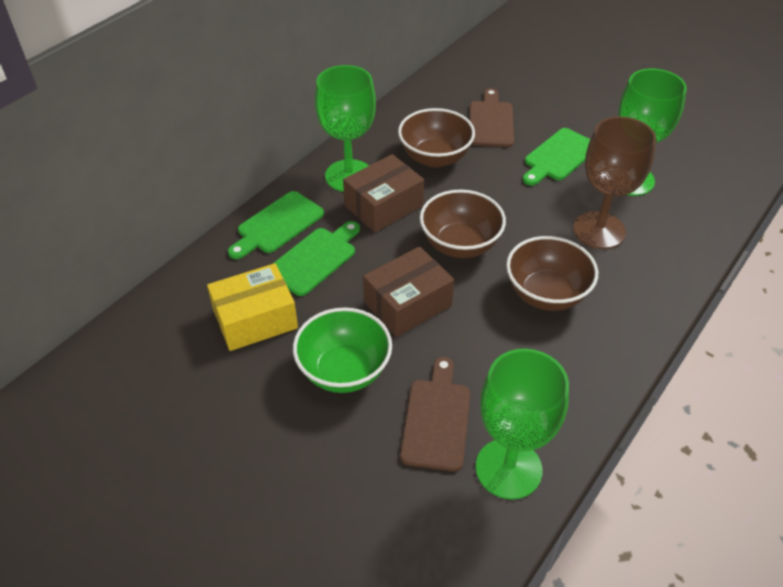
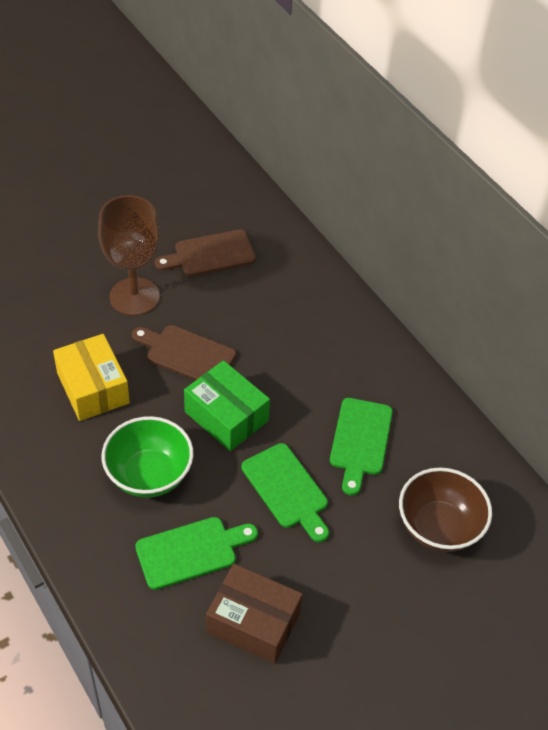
brown bowl: 3 -> 1
brown box: 2 -> 1
green box: 0 -> 1
green goblet: 3 -> 0

